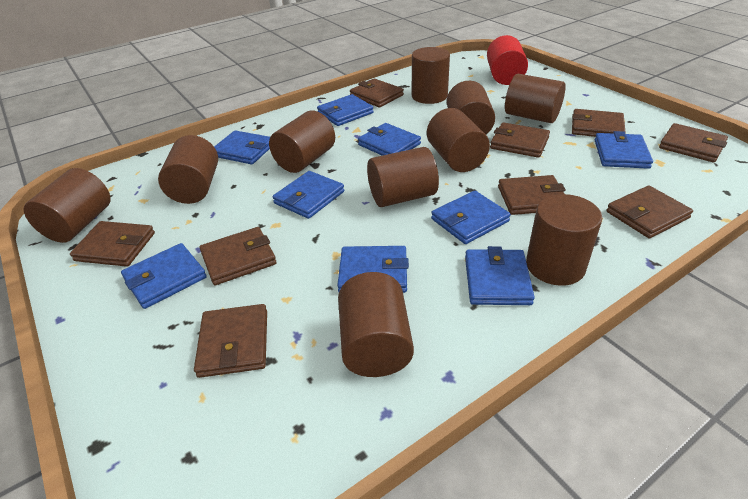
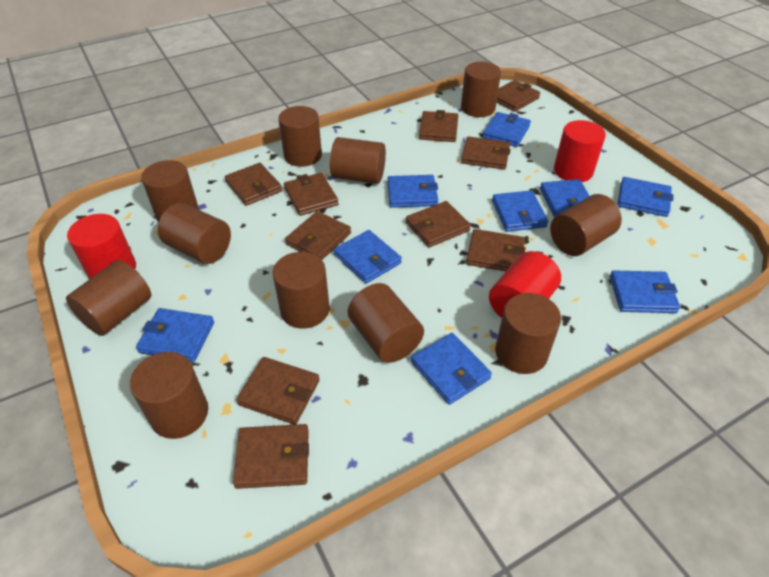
brown cylinder: 10 -> 11
brown wallet: 9 -> 10
red cylinder: 1 -> 3

